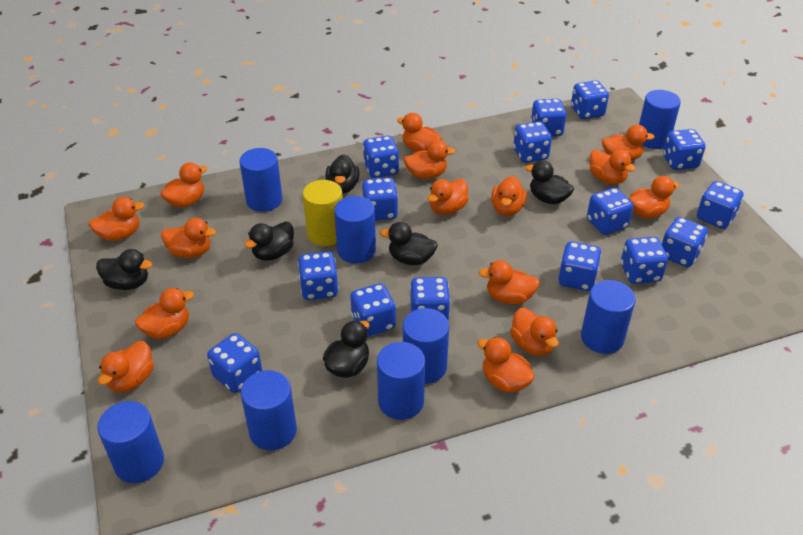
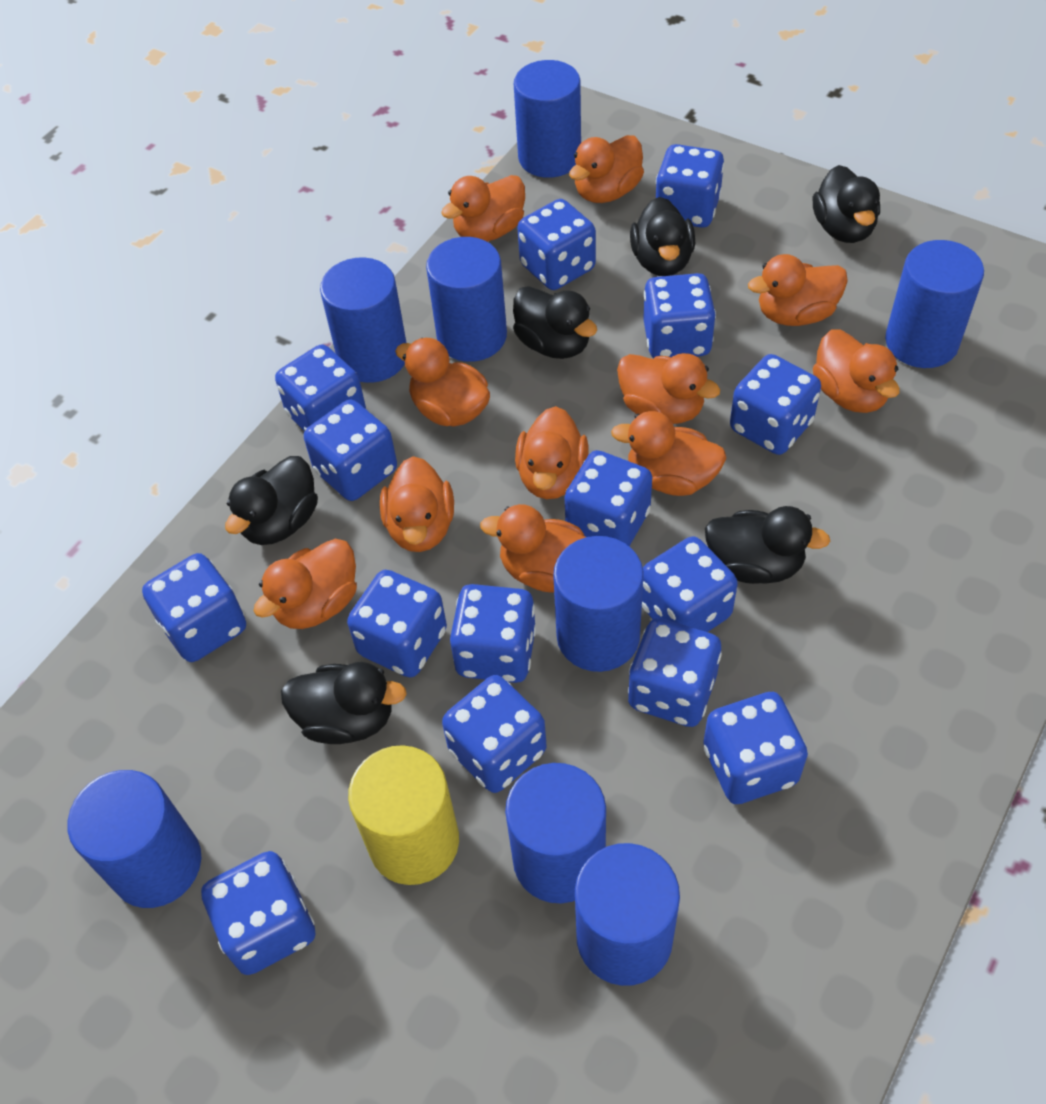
orange duck: 15 -> 11

